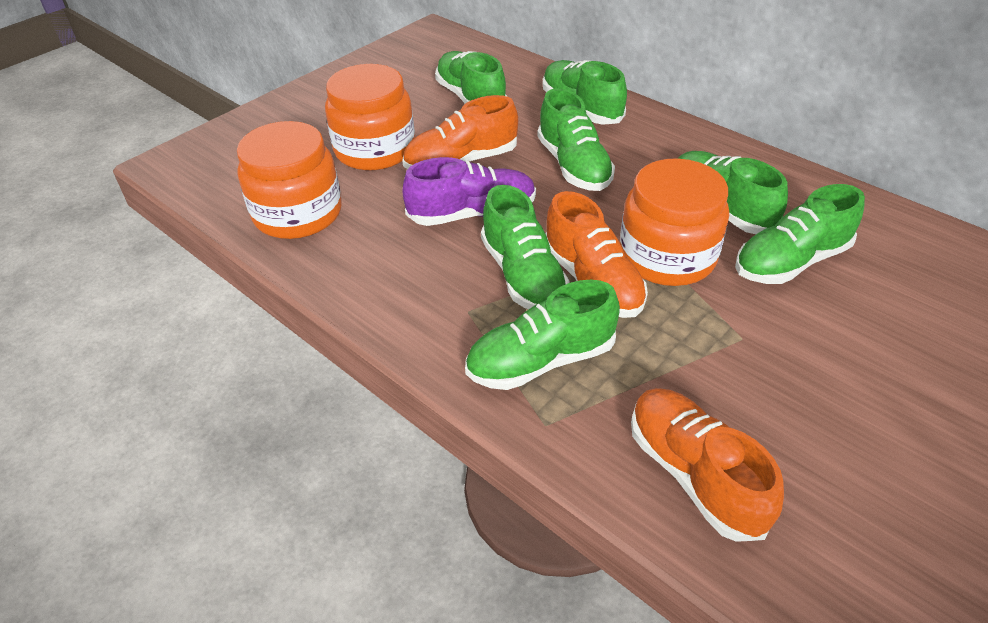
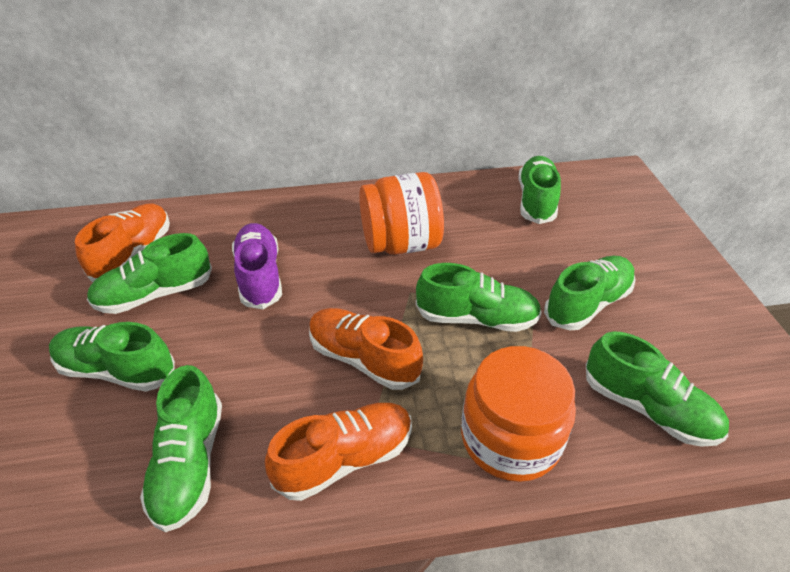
orange jar: 3 -> 2

